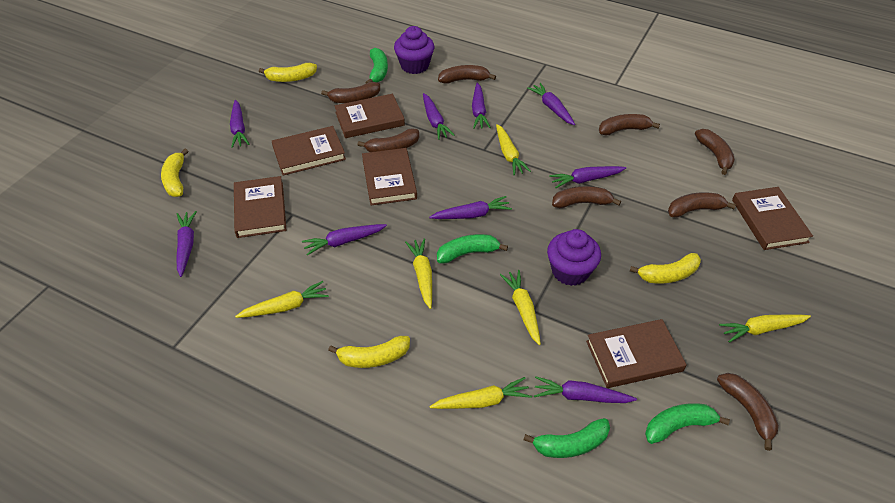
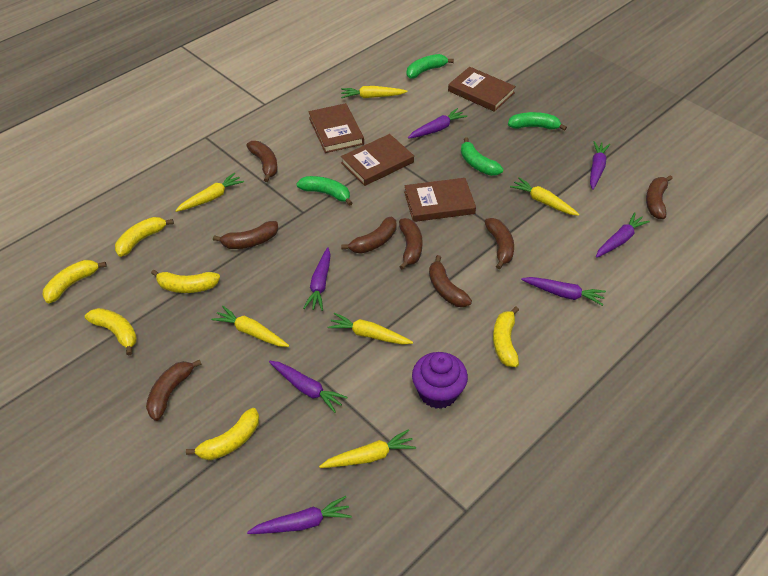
brown book: 6 -> 4
purple carrot: 9 -> 7
purple cupcake: 2 -> 1
yellow banana: 4 -> 6

